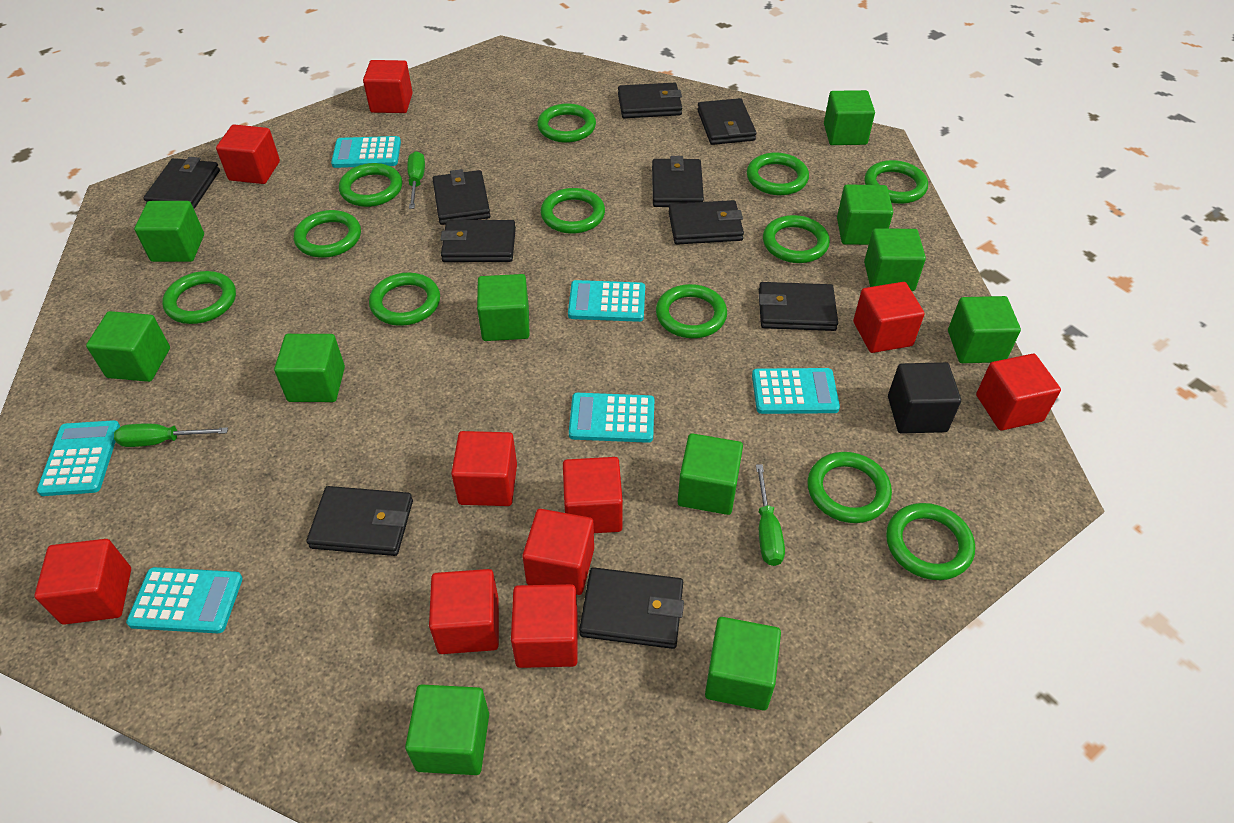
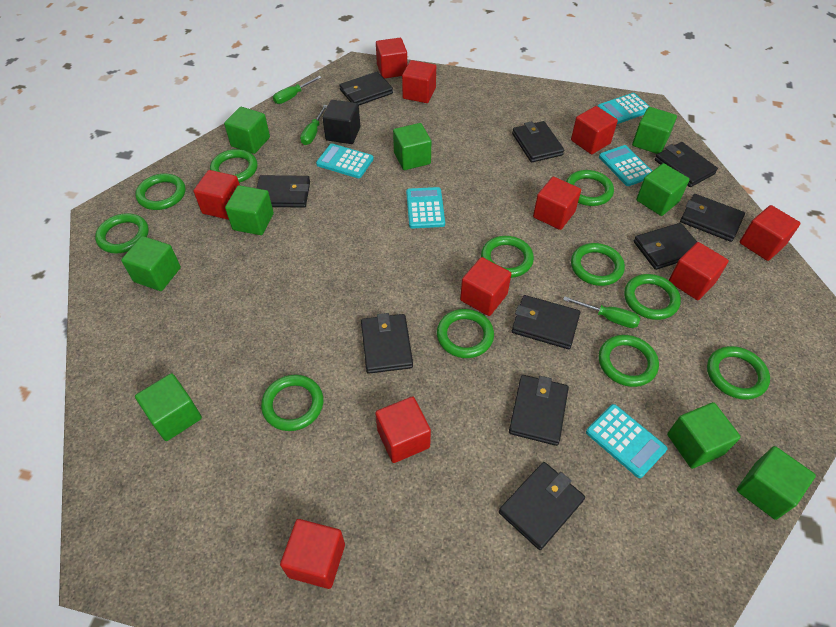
green cube: 11 -> 9
green ring: 12 -> 11
turquoise calculator: 6 -> 5

